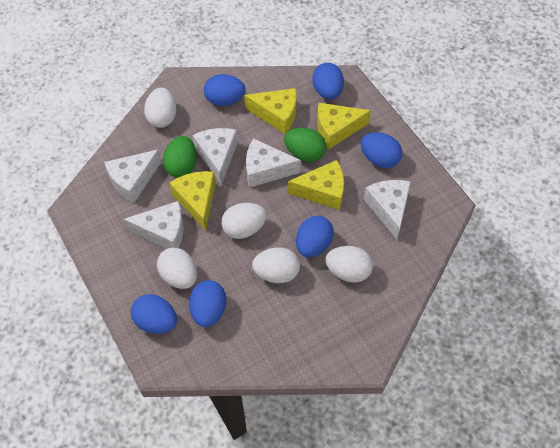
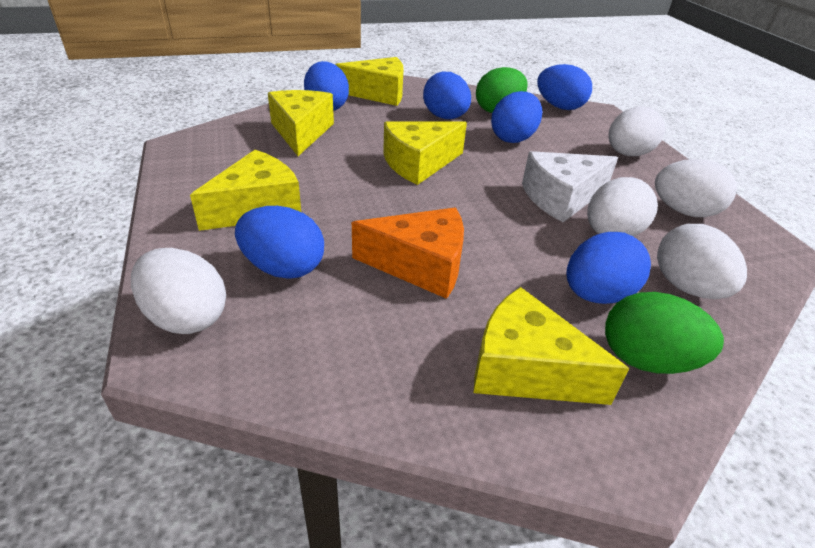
orange cheese: 0 -> 1
white cheese: 5 -> 1
yellow cheese: 4 -> 5

